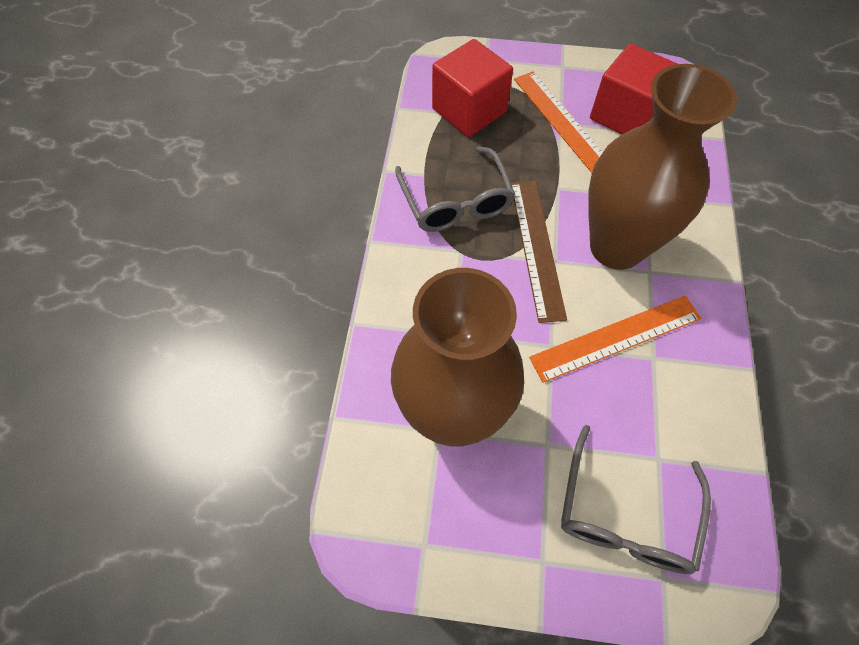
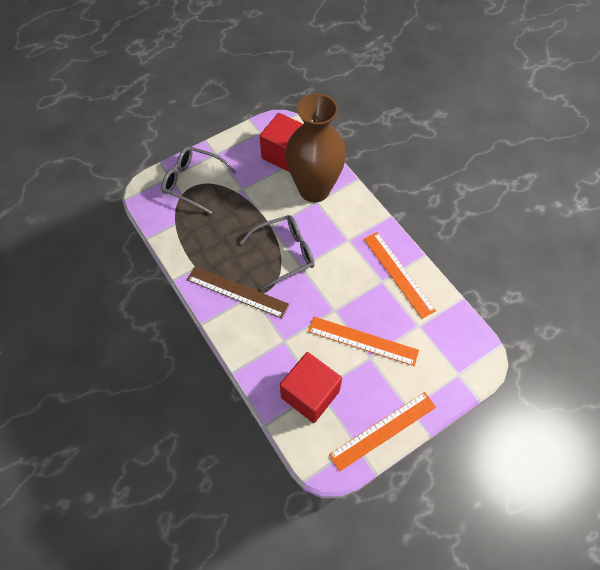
brown vase: 2 -> 1
orange ruler: 2 -> 3

